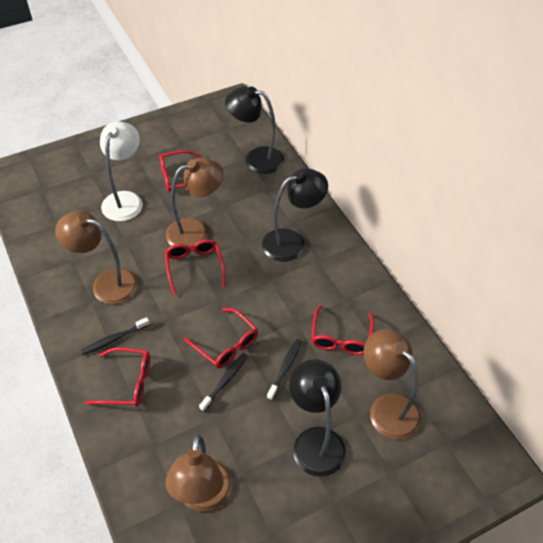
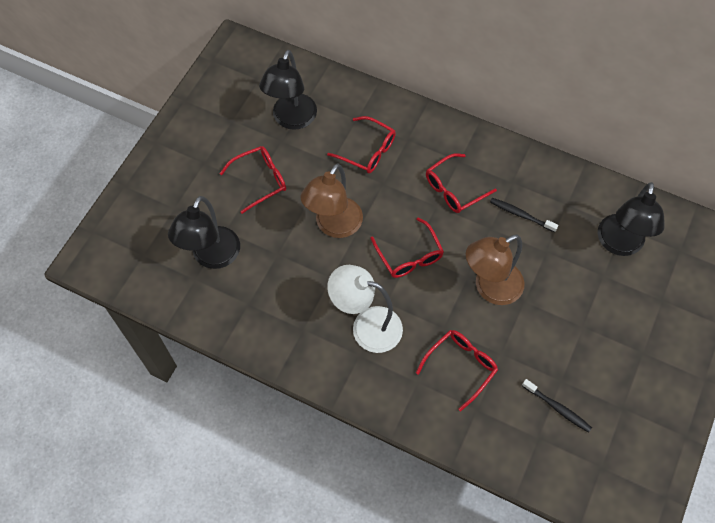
black toothbrush: 3 -> 2
brown lamp: 4 -> 2

